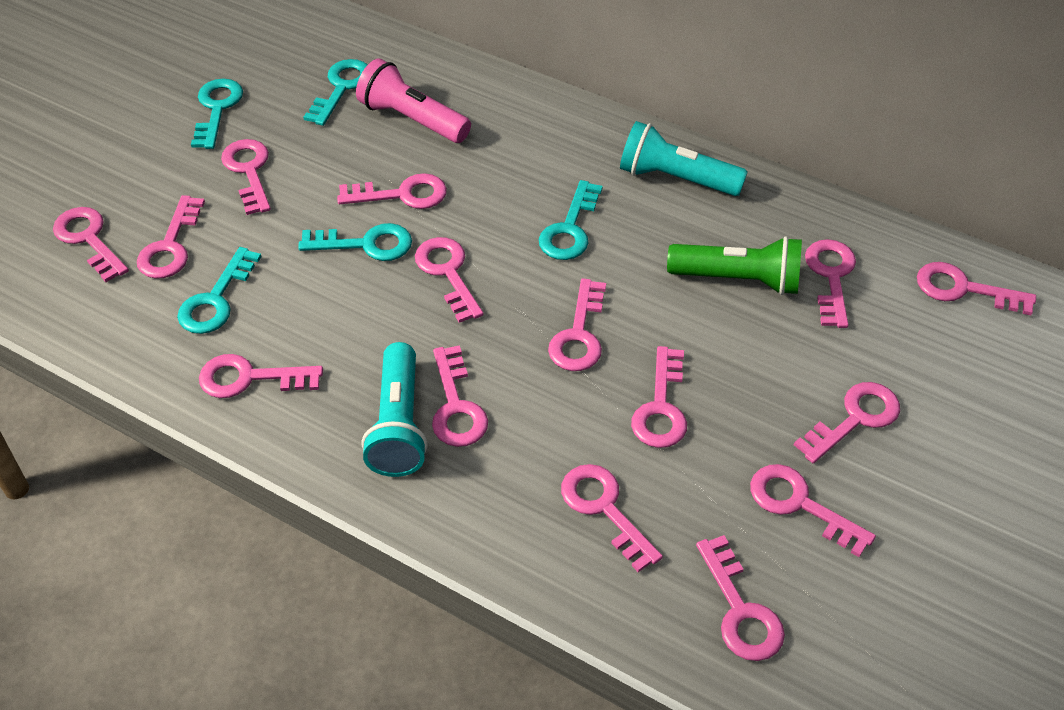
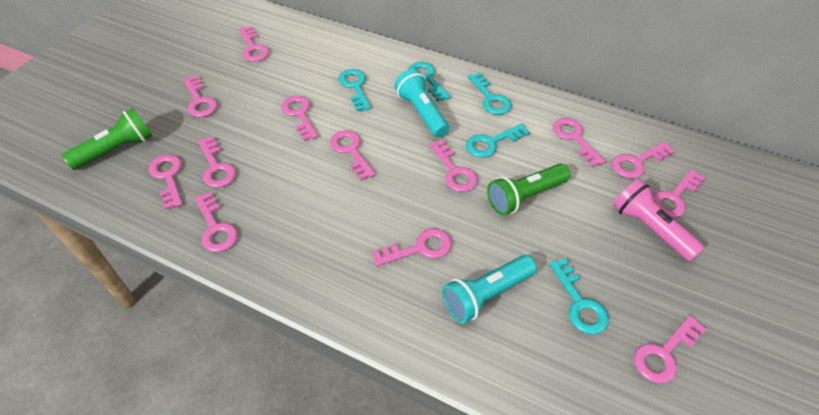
green flashlight: 1 -> 2
pink key: 15 -> 13

